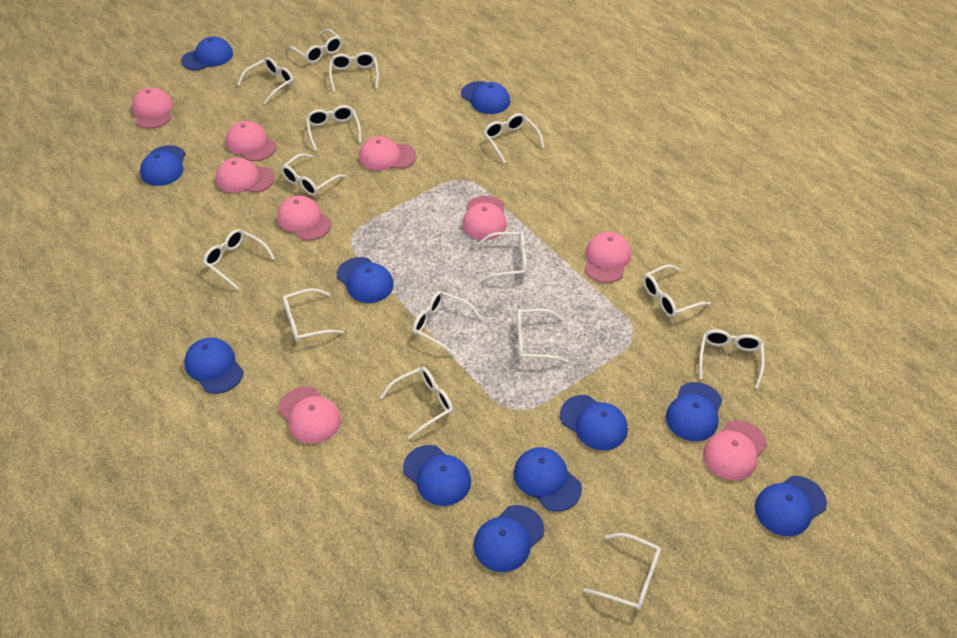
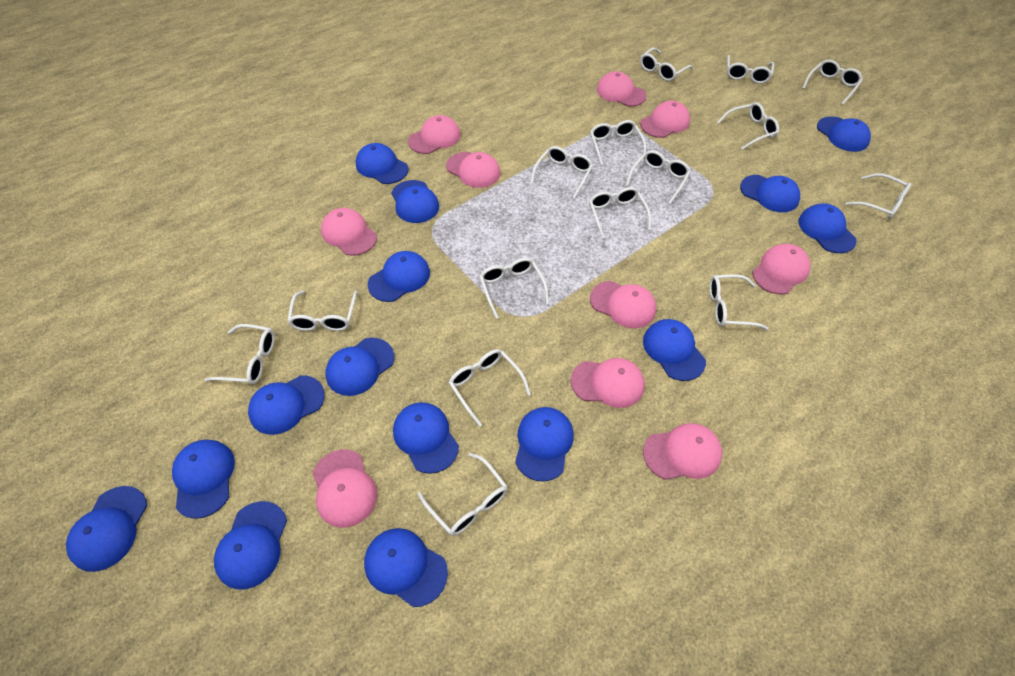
blue cap: 11 -> 15
pink cap: 9 -> 10

